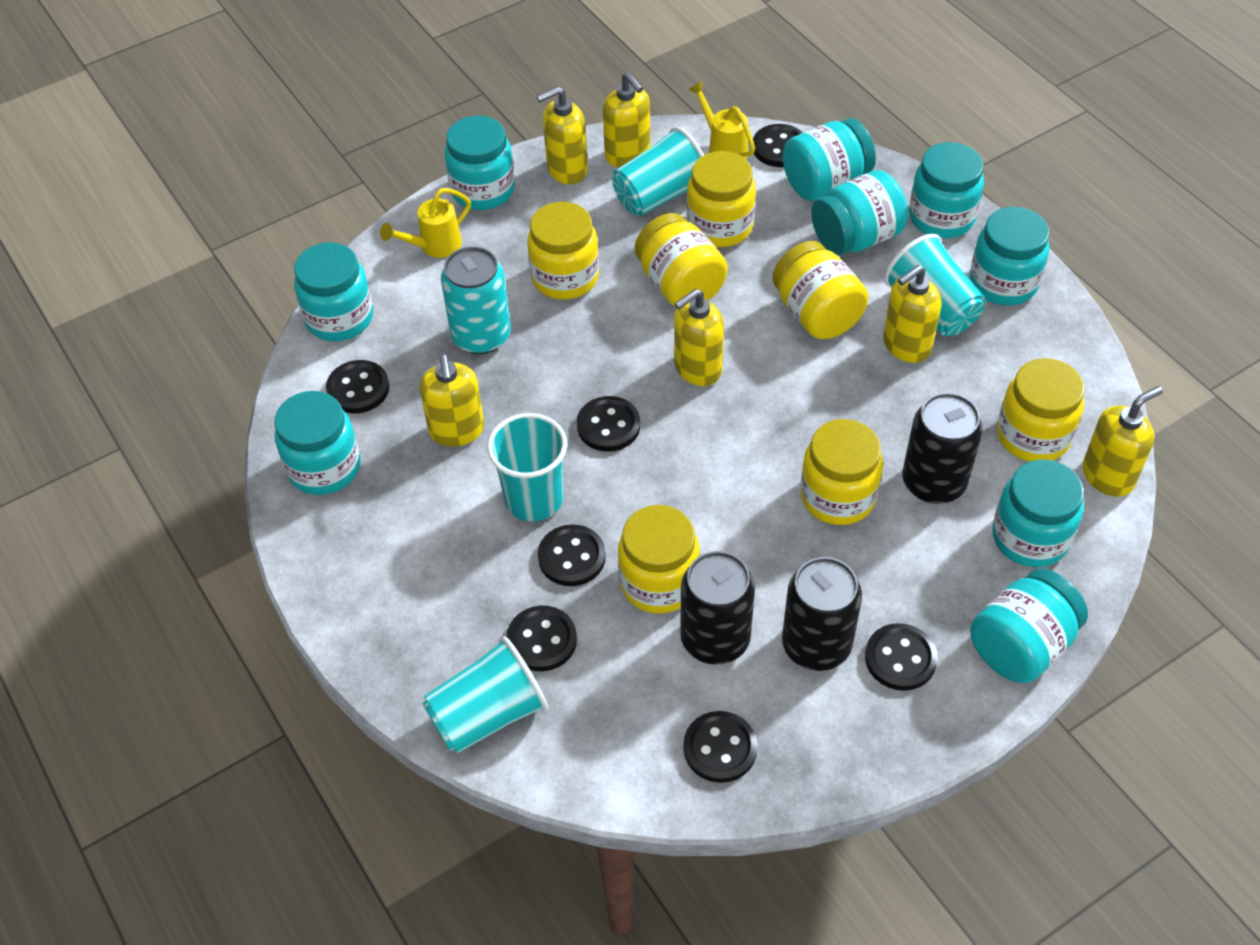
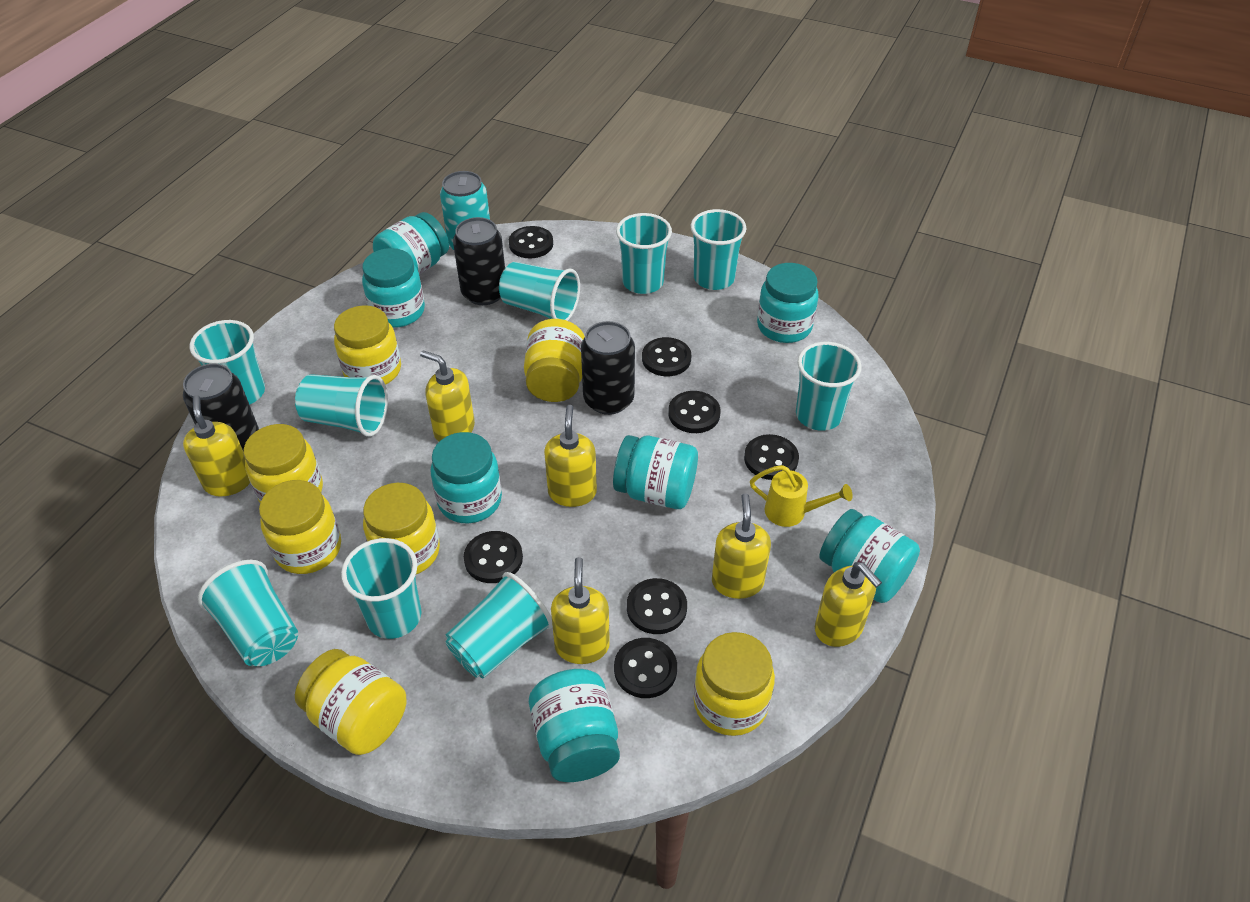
turquoise cup: 4 -> 9
turquoise jar: 9 -> 7
yellow watering can: 2 -> 1

